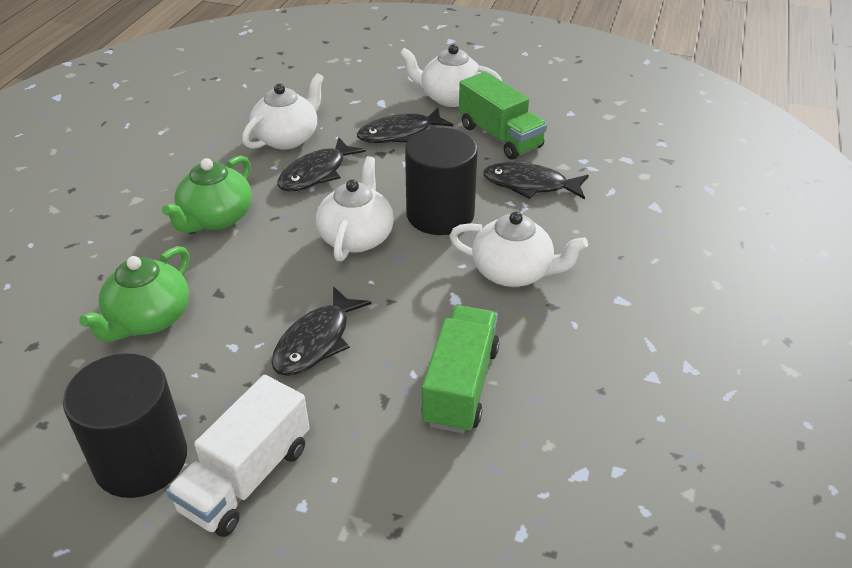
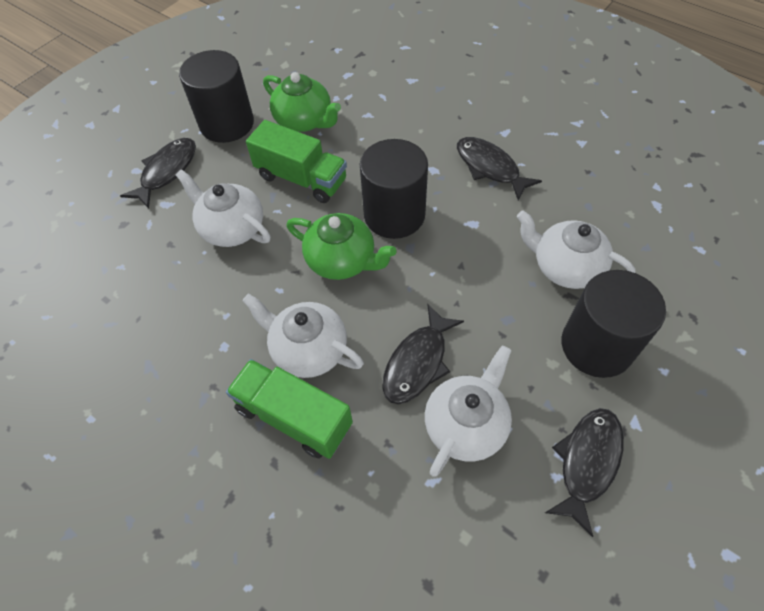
black cylinder: 2 -> 3
white truck: 1 -> 0

